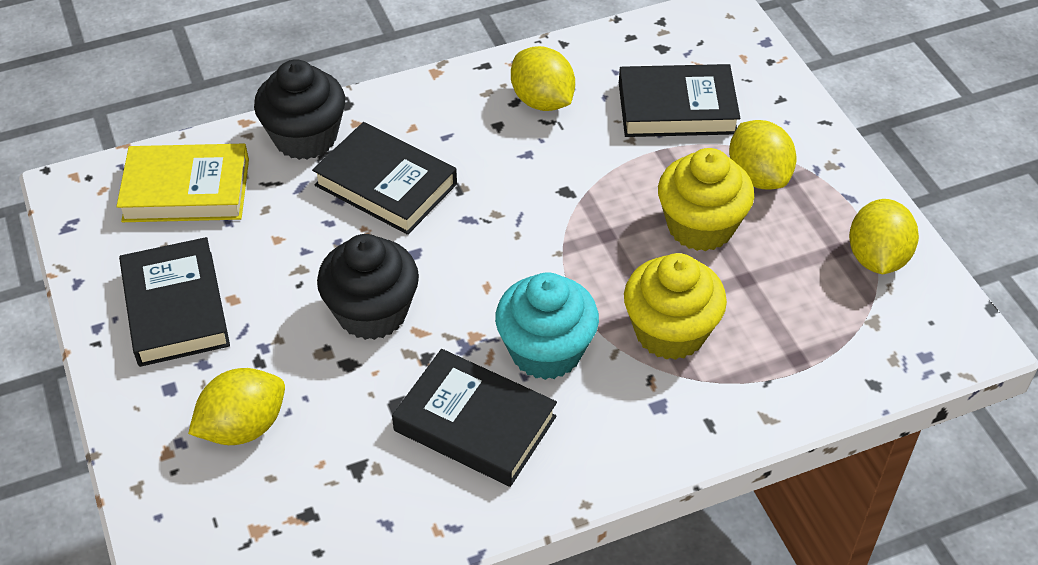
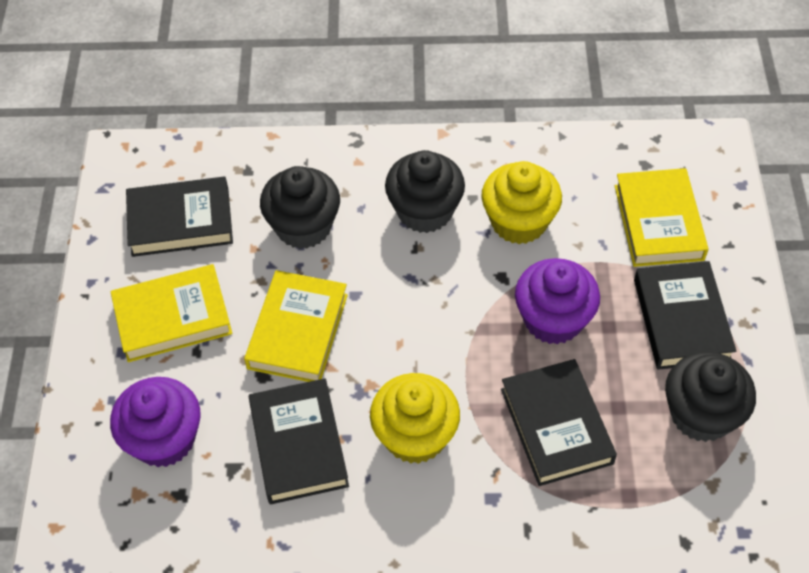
black cupcake: 2 -> 3
purple cupcake: 0 -> 2
turquoise cupcake: 1 -> 0
yellow book: 1 -> 3
yellow lemon: 4 -> 0

